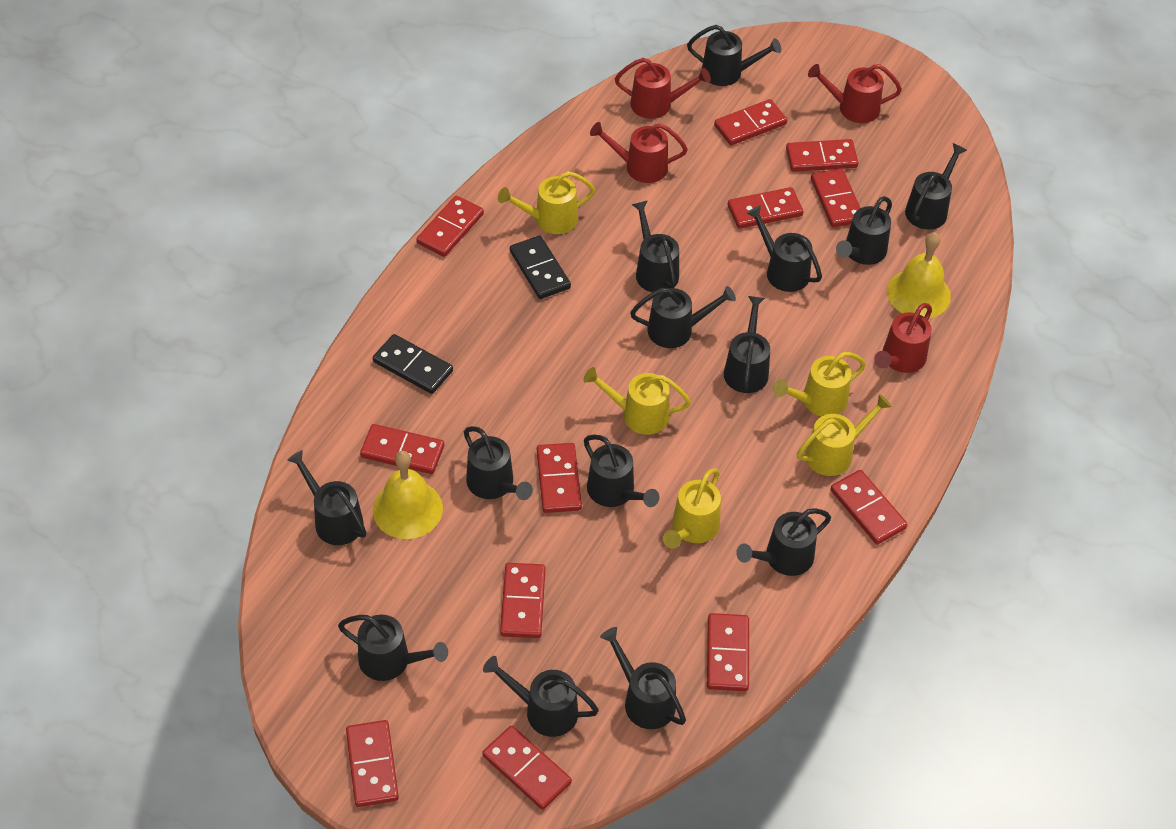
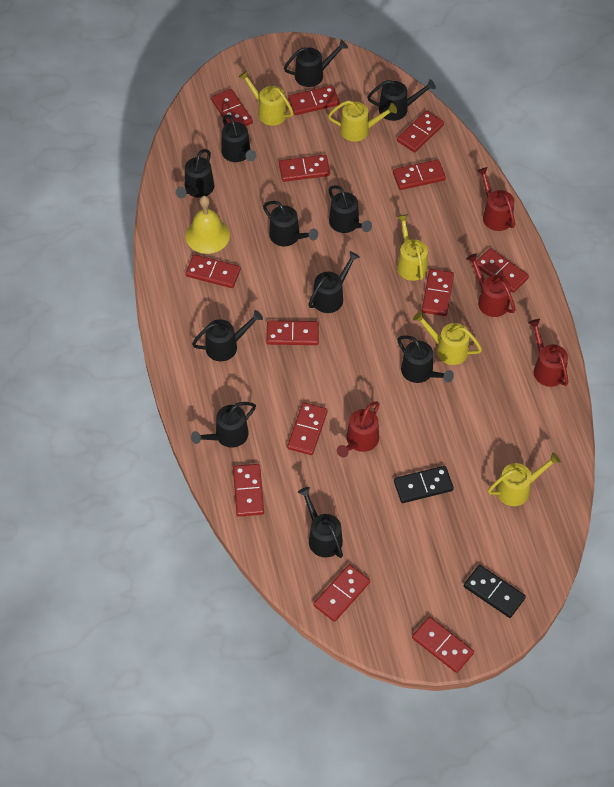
black watering can: 14 -> 11
red domino: 12 -> 13
yellow bell: 2 -> 1

